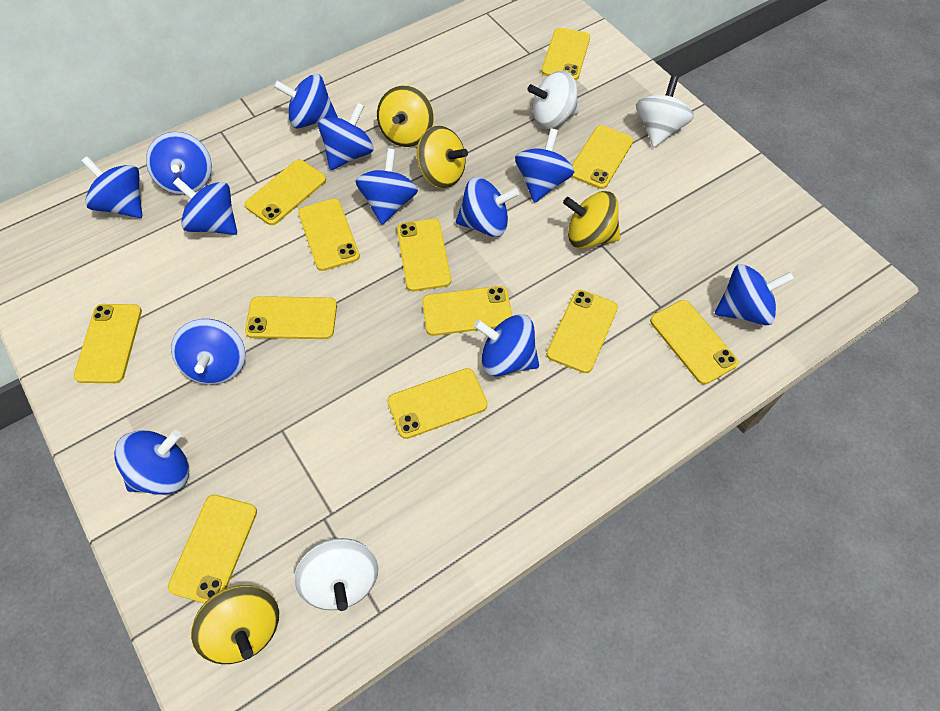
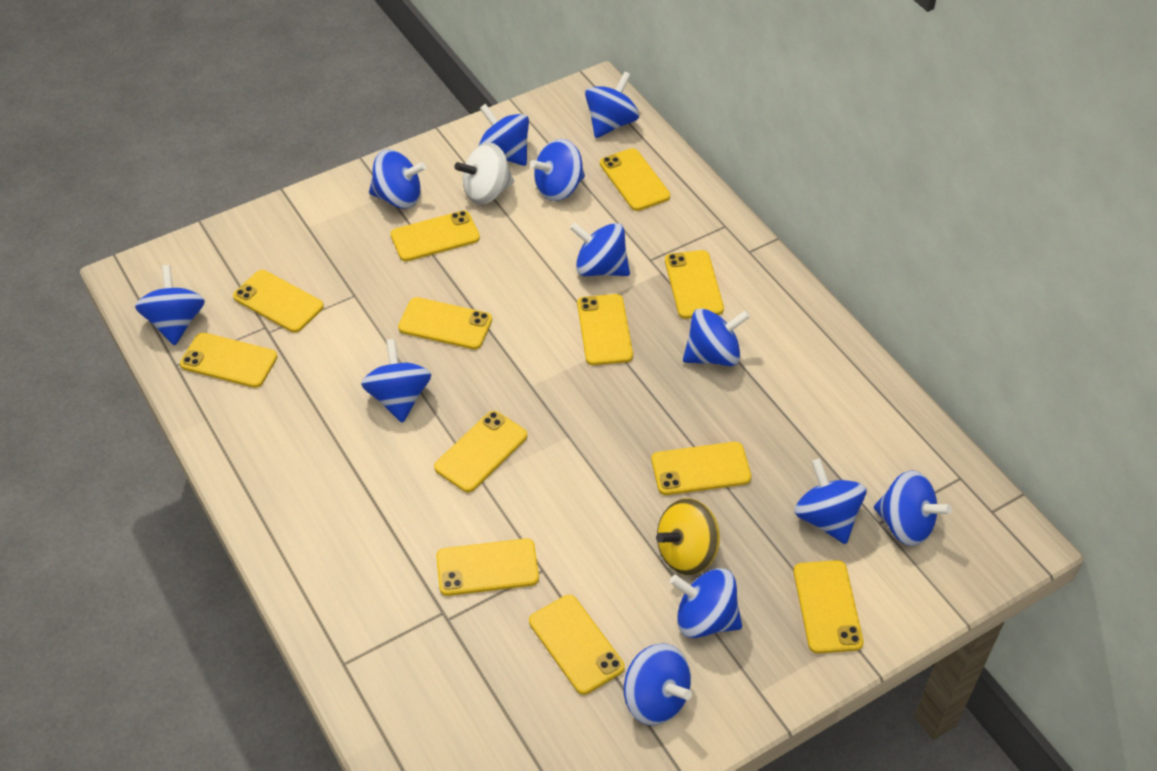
white spinning top: 3 -> 1
yellow spinning top: 4 -> 1

